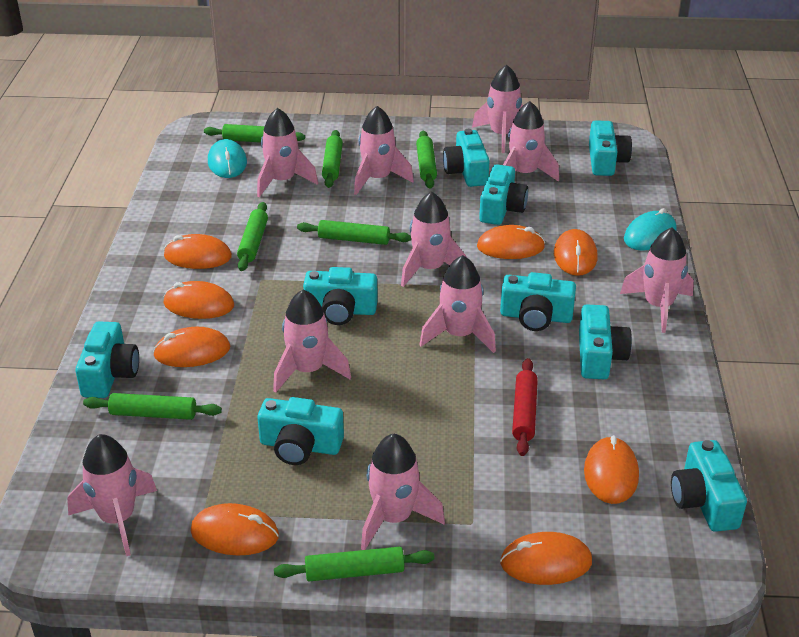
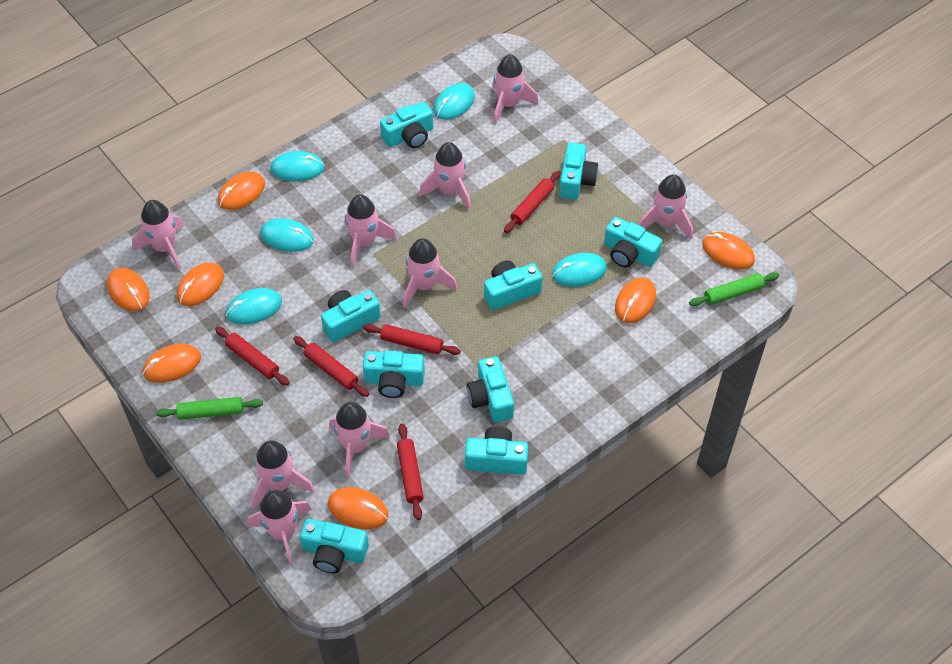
green rolling pin: 7 -> 2
orange mouse: 8 -> 7
pink rocket: 10 -> 9
red rolling pin: 1 -> 5
turquoise mouse: 2 -> 5

